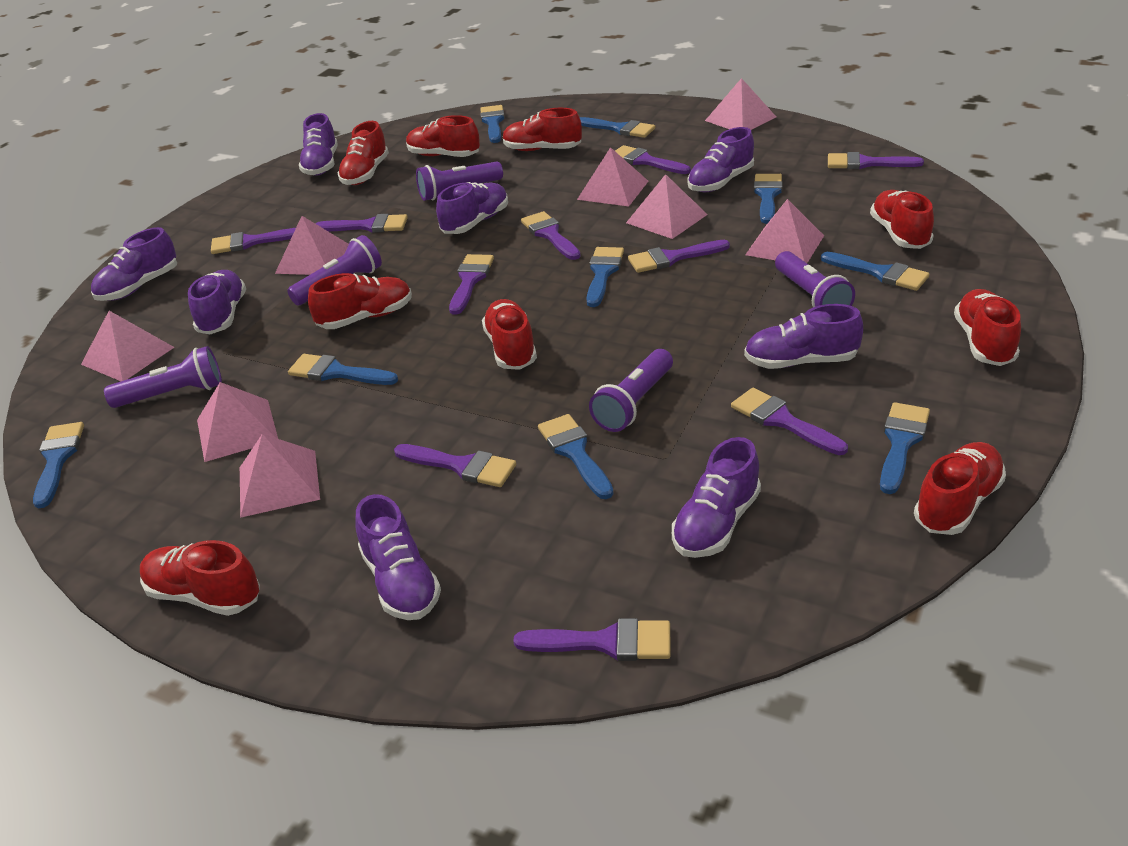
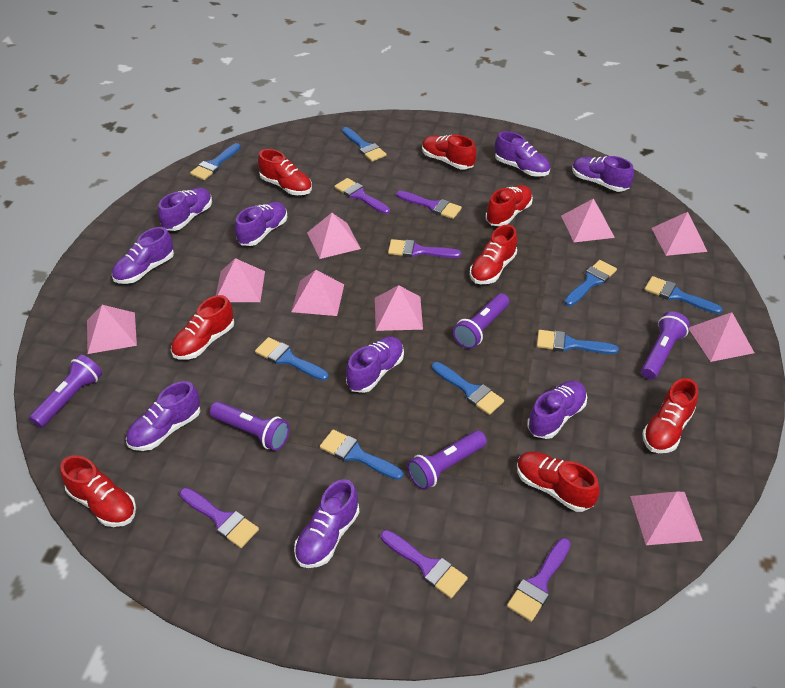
blue brush: 9 -> 8
pink pyramid: 8 -> 9
purple brush: 10 -> 6
purple shoe: 8 -> 9
red shoe: 9 -> 8

